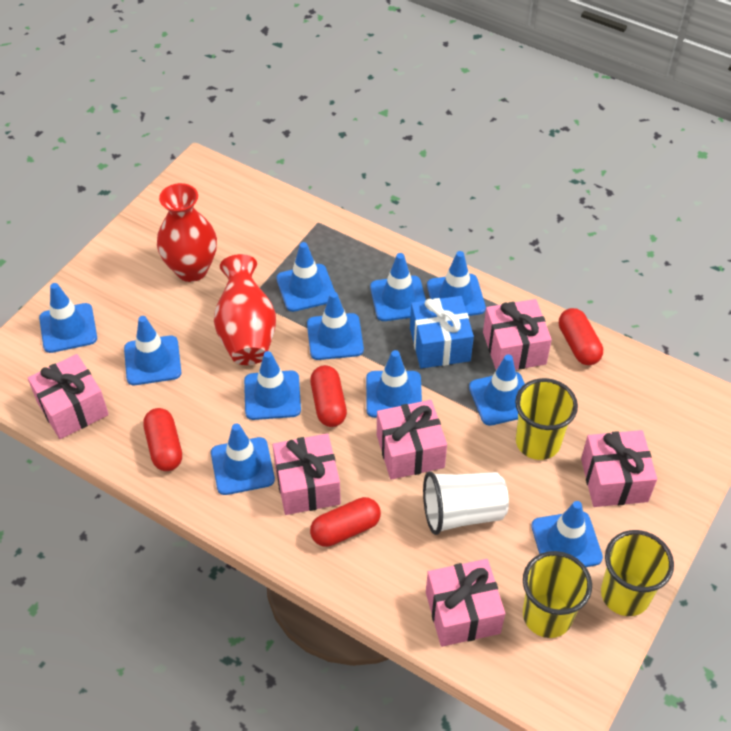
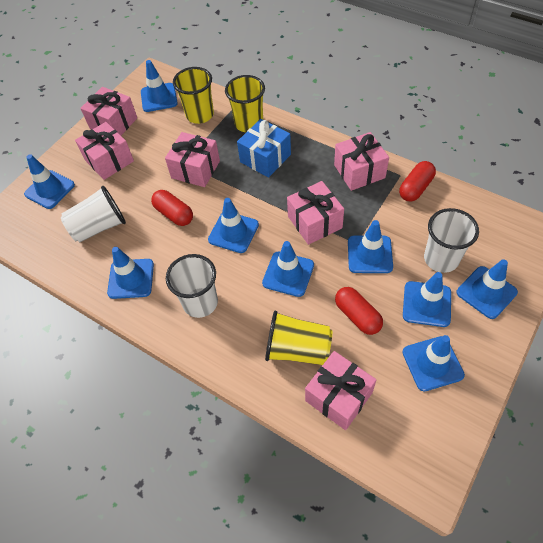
blue traffic cone: 11 -> 9
red capsule: 4 -> 3
red vase: 2 -> 0
white cup: 1 -> 3

